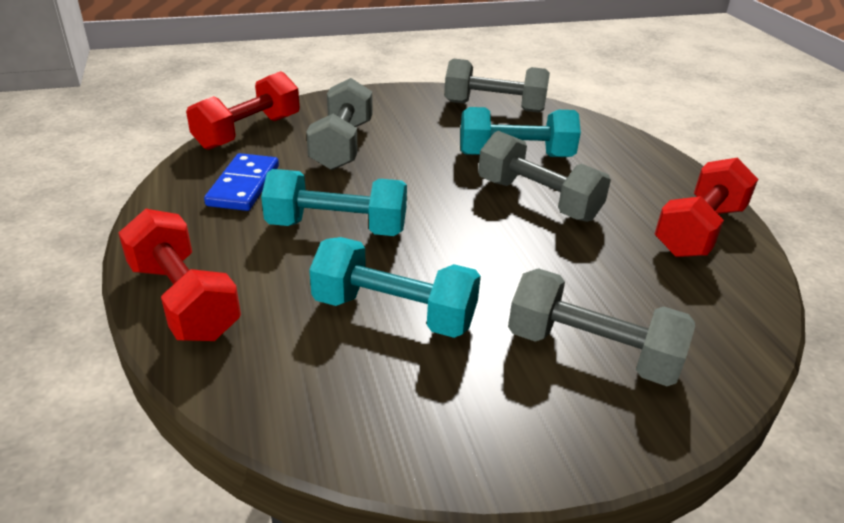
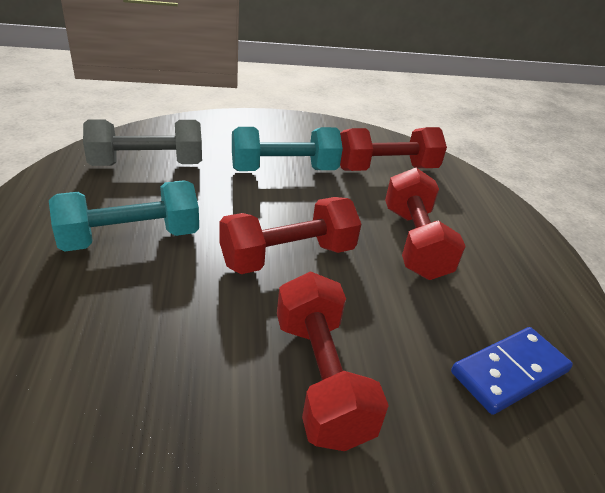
grey dumbbell: 4 -> 1
red dumbbell: 3 -> 4
turquoise dumbbell: 3 -> 2

